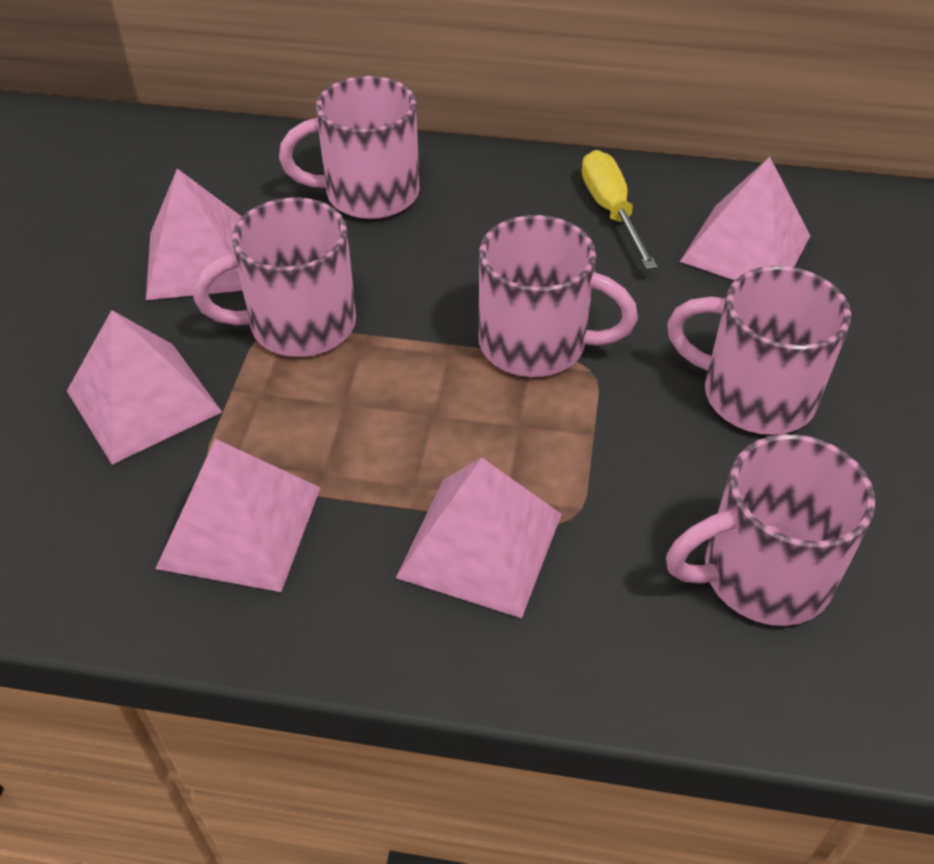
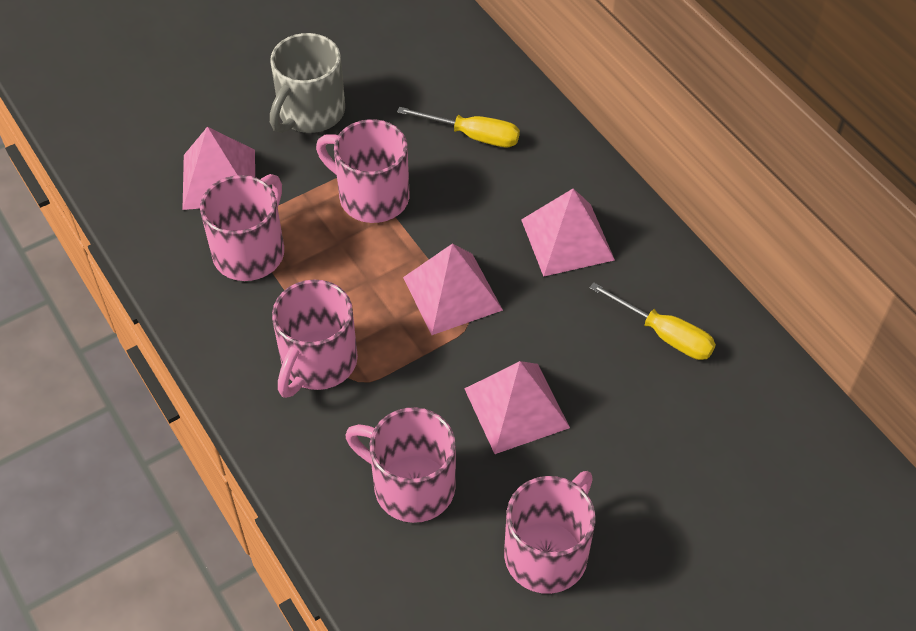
grey mug: 0 -> 1
pink pyramid: 5 -> 4
yellow screwdriver: 1 -> 2

